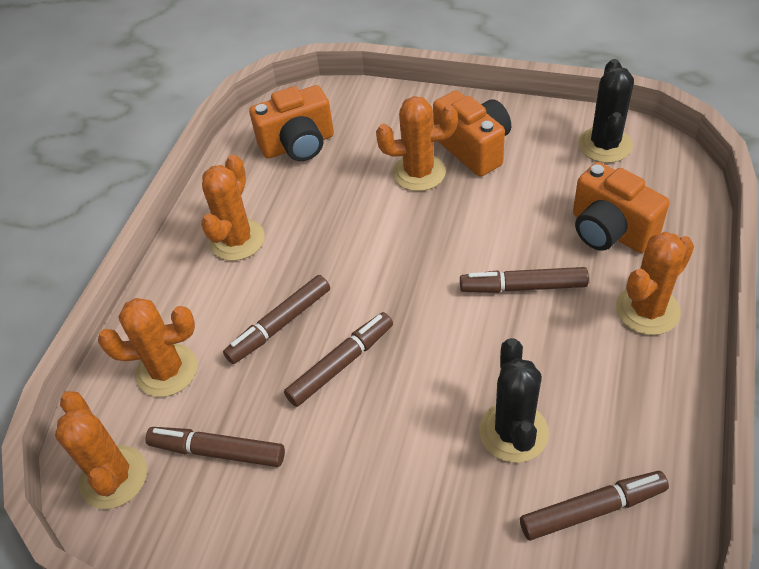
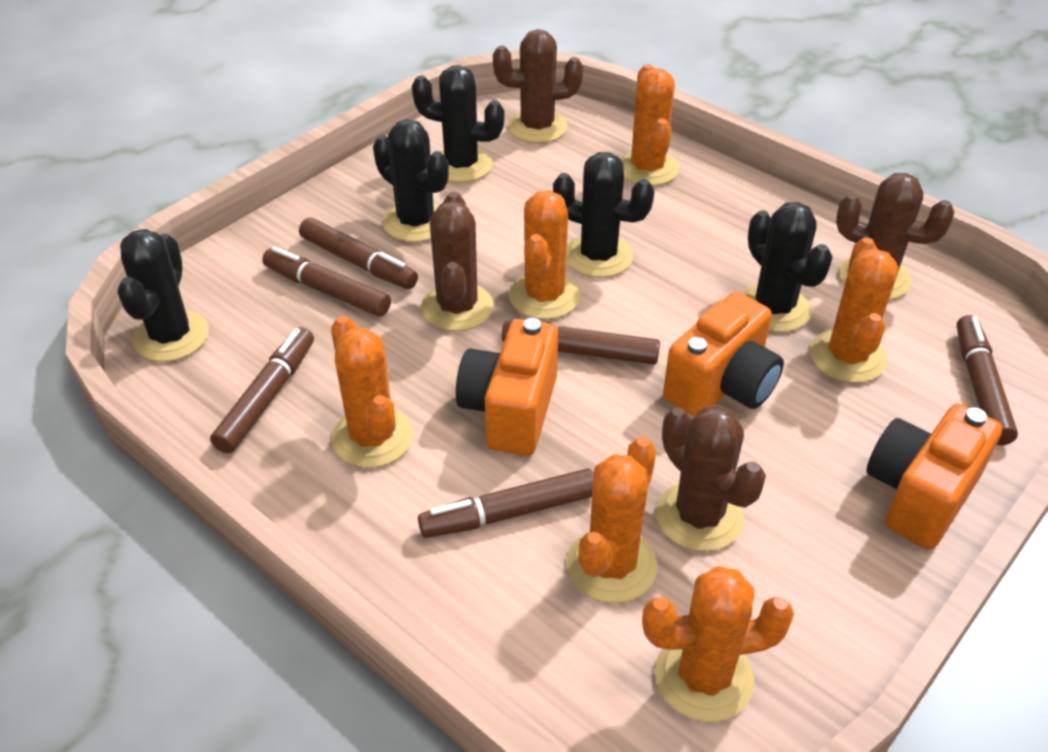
black cactus: 2 -> 5
brown cactus: 0 -> 4
brown marker: 5 -> 6
orange cactus: 5 -> 6

